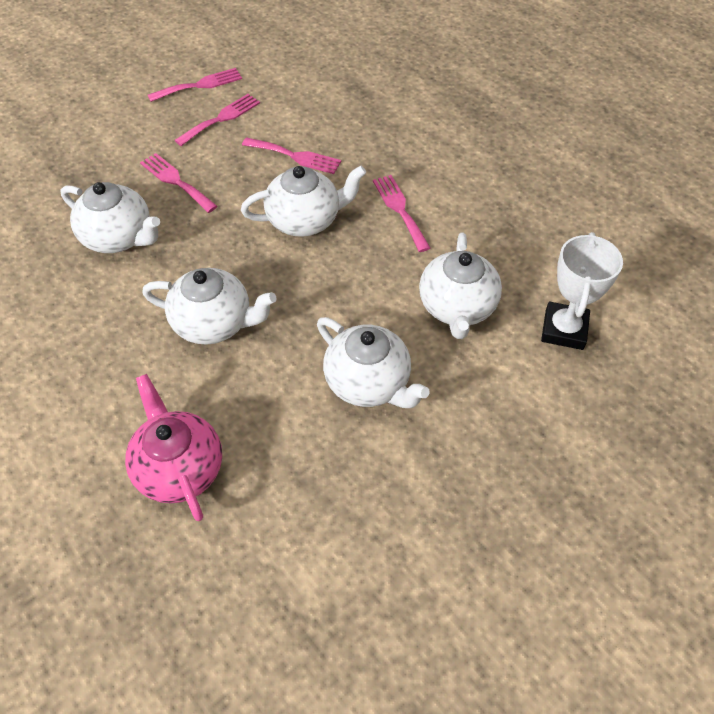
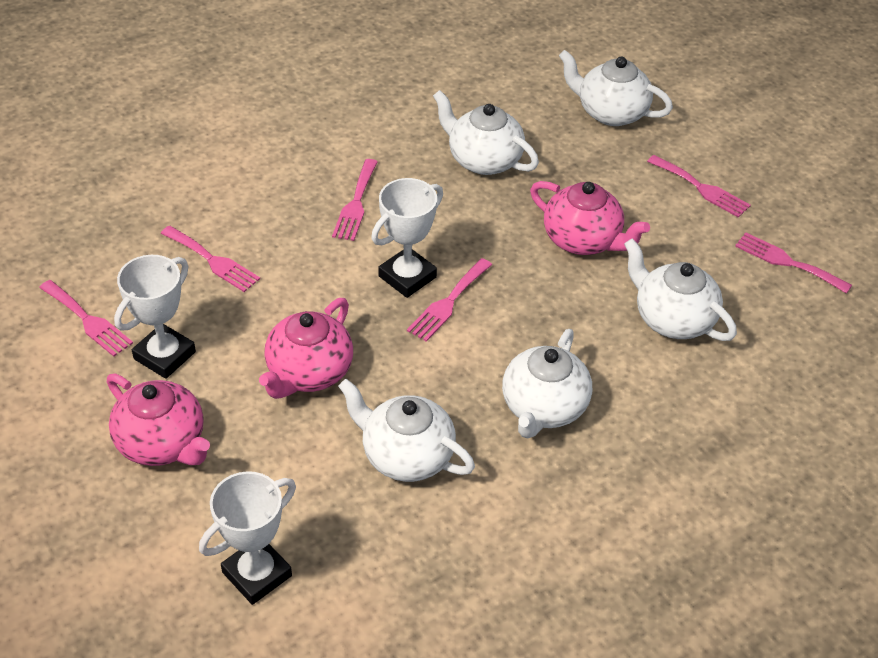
pink fork: 5 -> 6
pink teapot: 1 -> 3
white trophy: 1 -> 3

